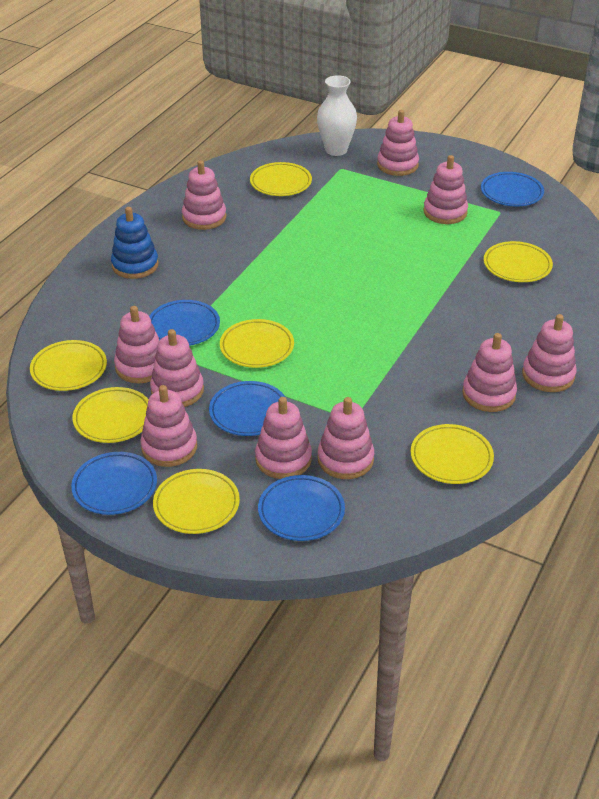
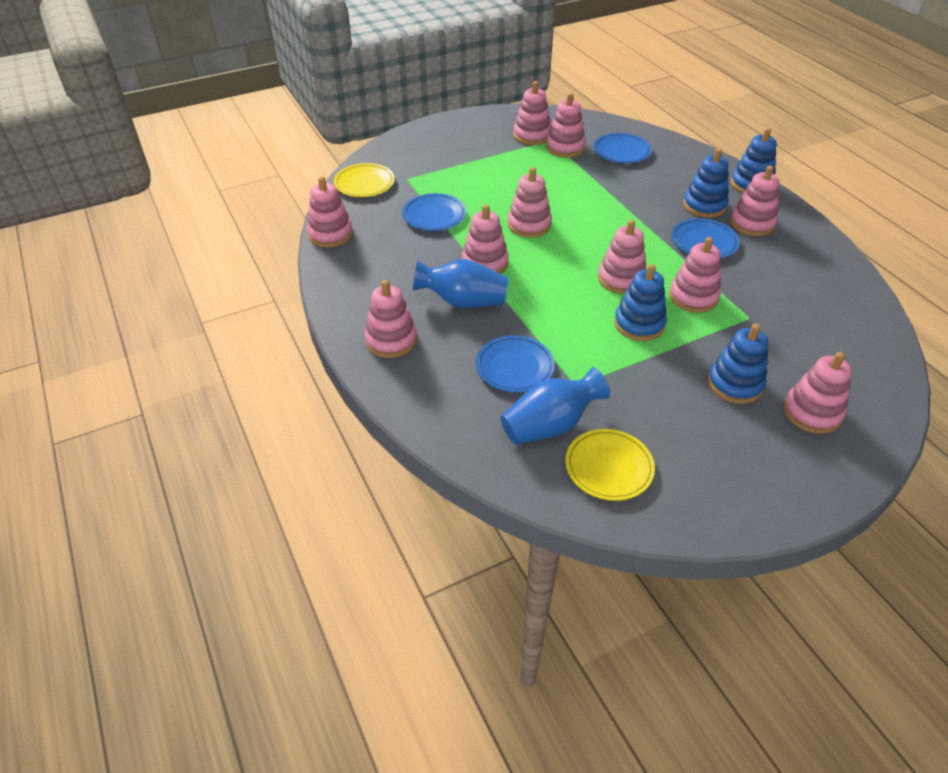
blue plate: 5 -> 4
blue stacking toy: 1 -> 4
blue vase: 0 -> 2
white vase: 1 -> 0
yellow plate: 7 -> 2

